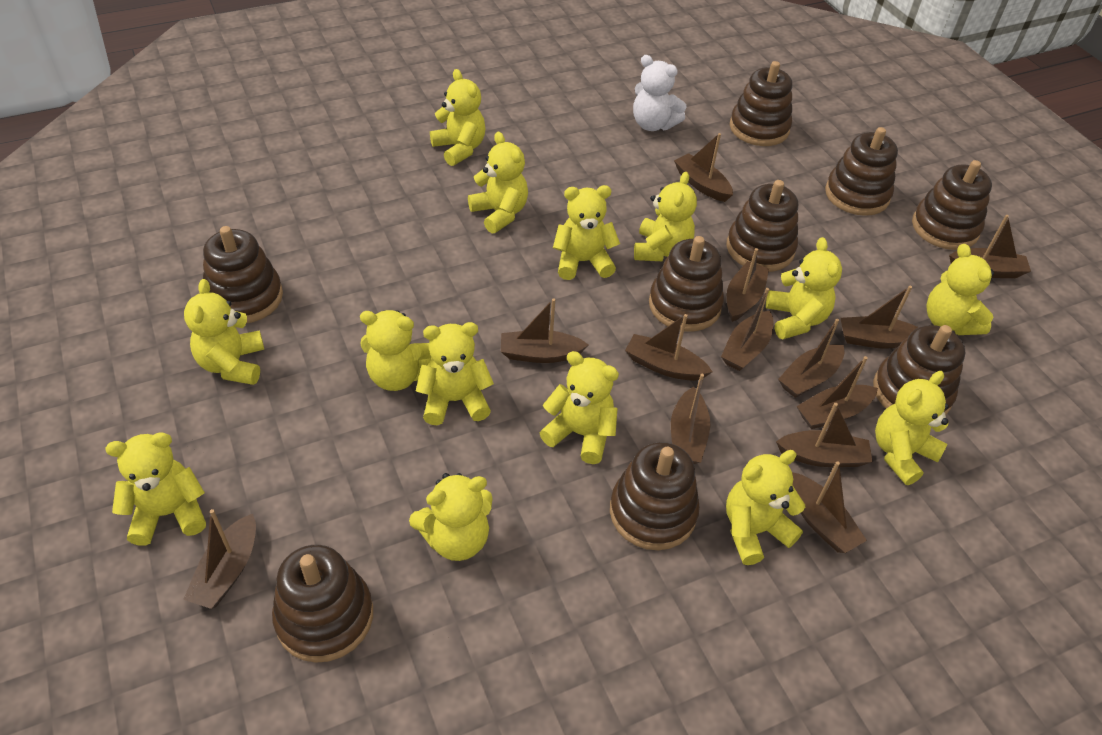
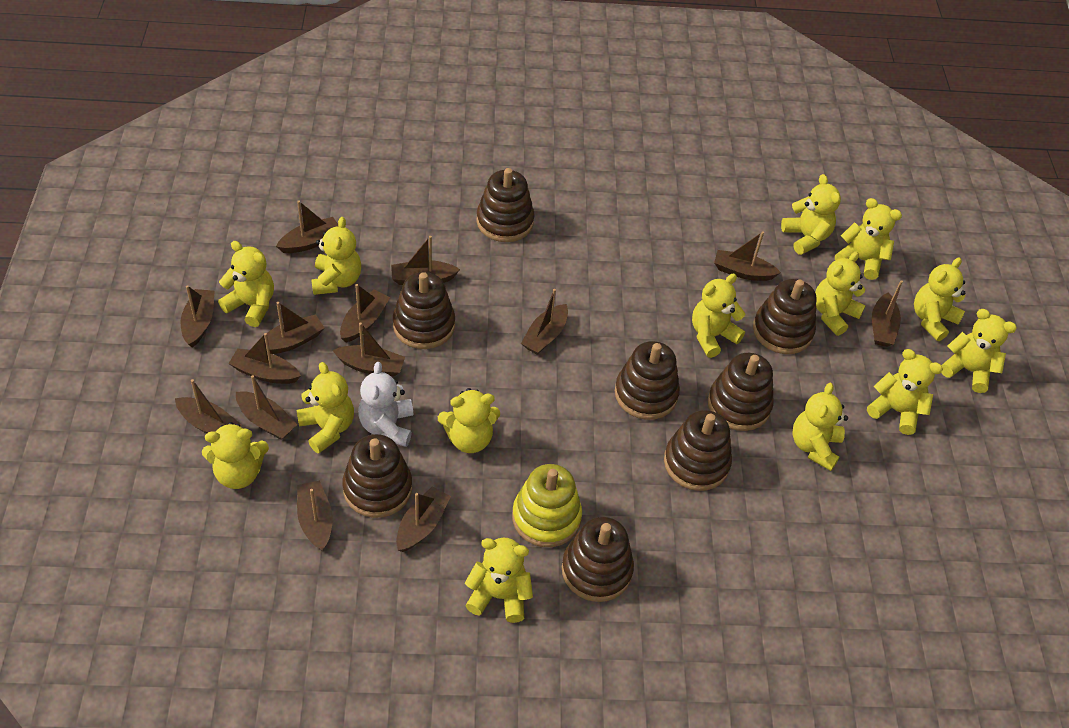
brown boat: 13 -> 14
brown stacking toy: 9 -> 8
yellow stacking toy: 0 -> 1

